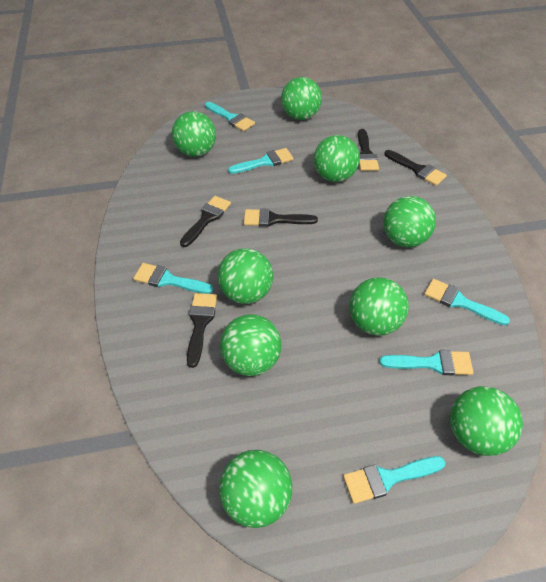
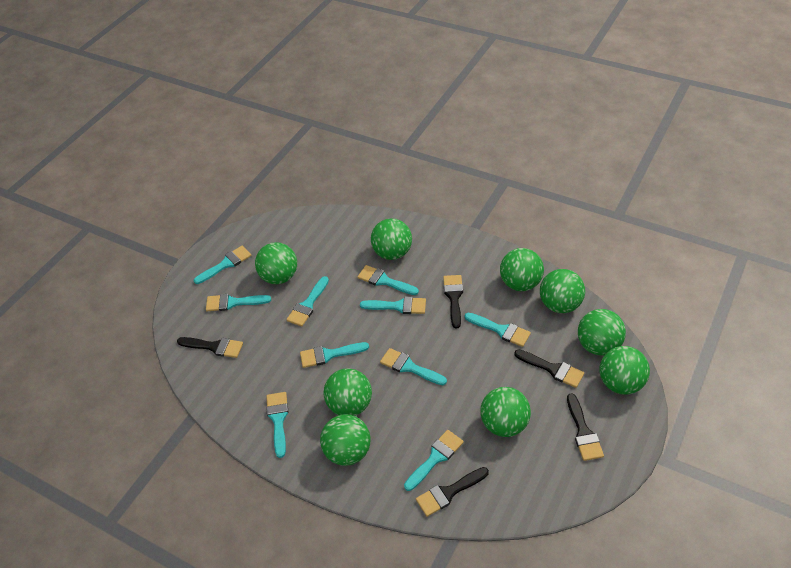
turquoise brush: 6 -> 10

